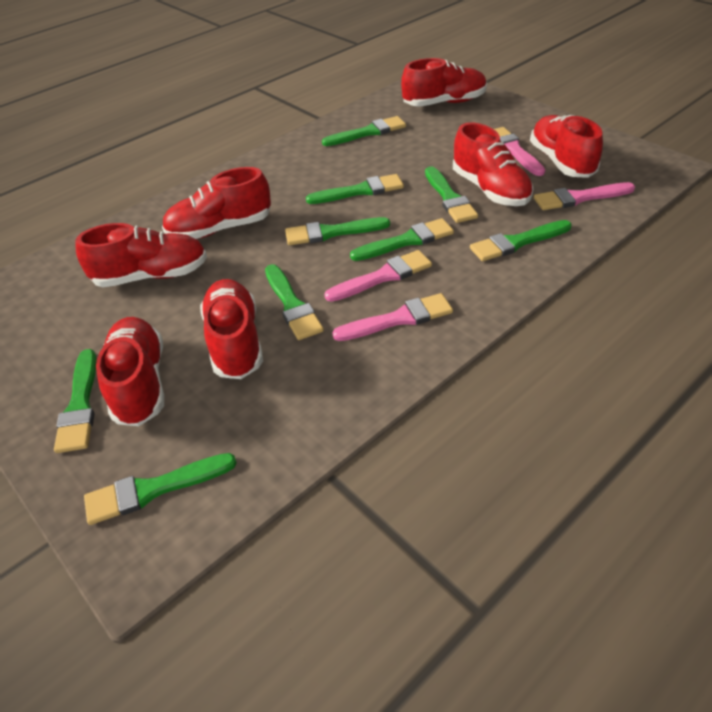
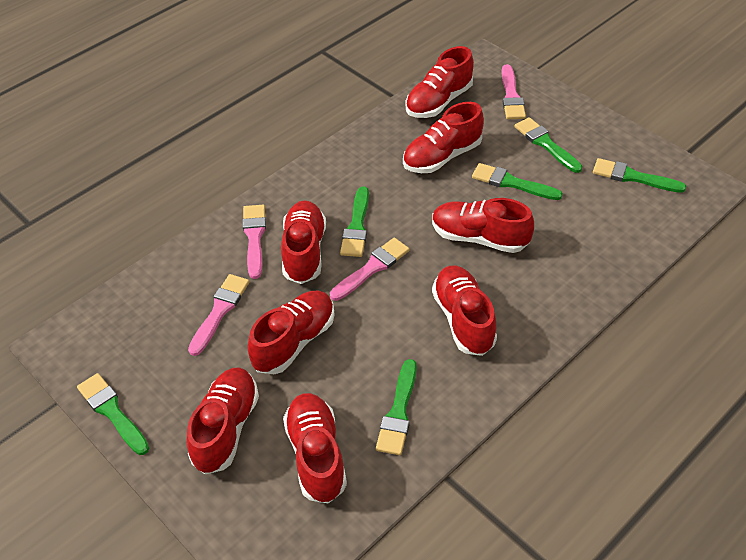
green brush: 9 -> 6
red shoe: 7 -> 8

